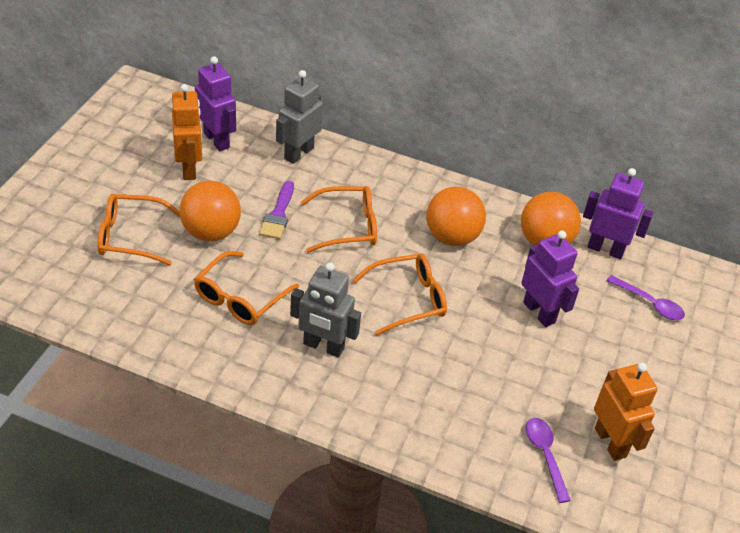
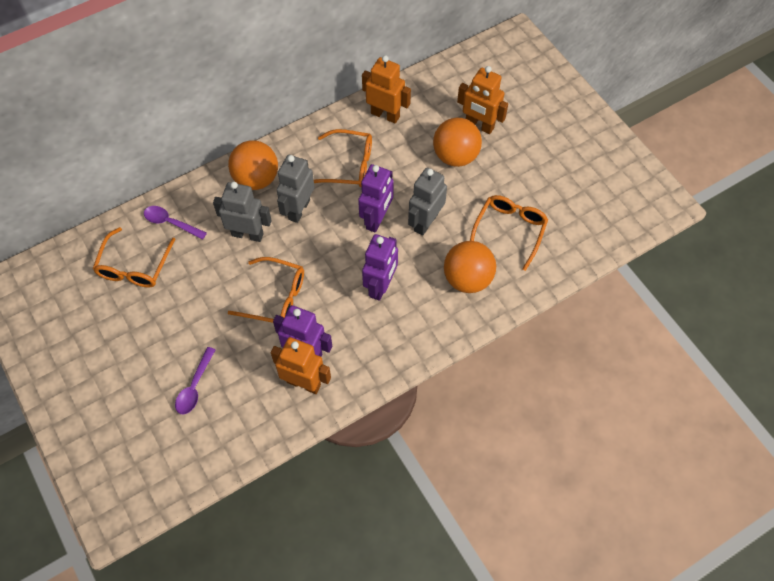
grey robot: 2 -> 3
orange robot: 2 -> 3
purple brush: 1 -> 0

